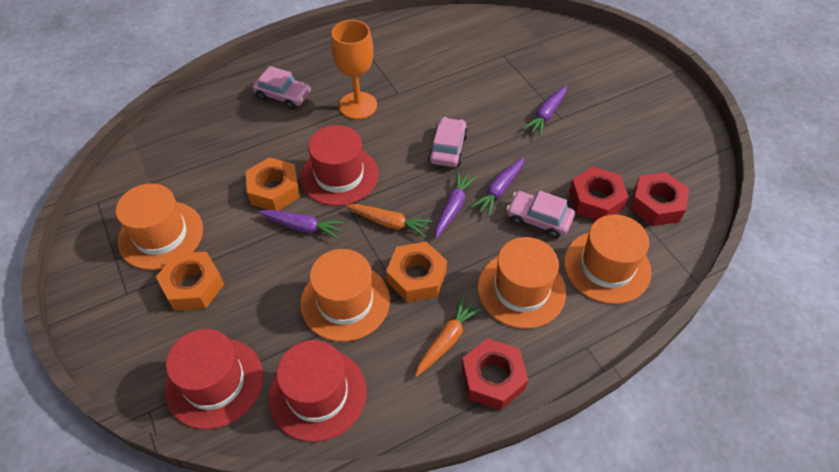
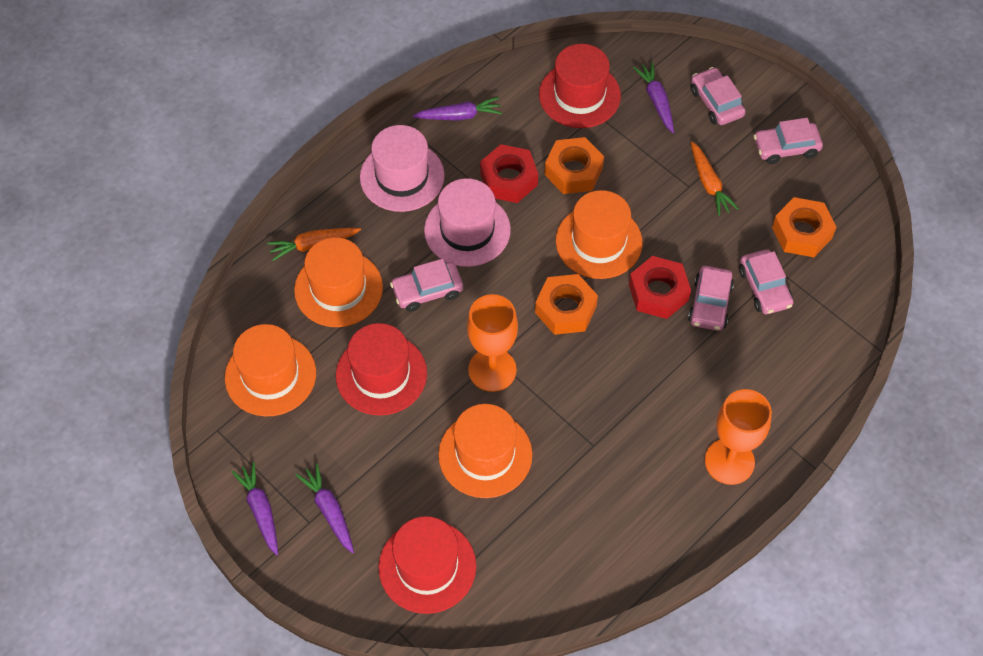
orange goblet: 1 -> 2
pink car: 3 -> 5
pink hat: 0 -> 2
red nut: 3 -> 2

